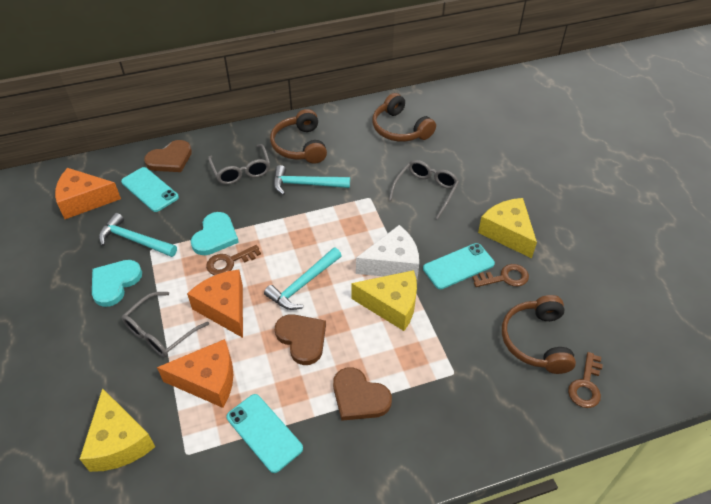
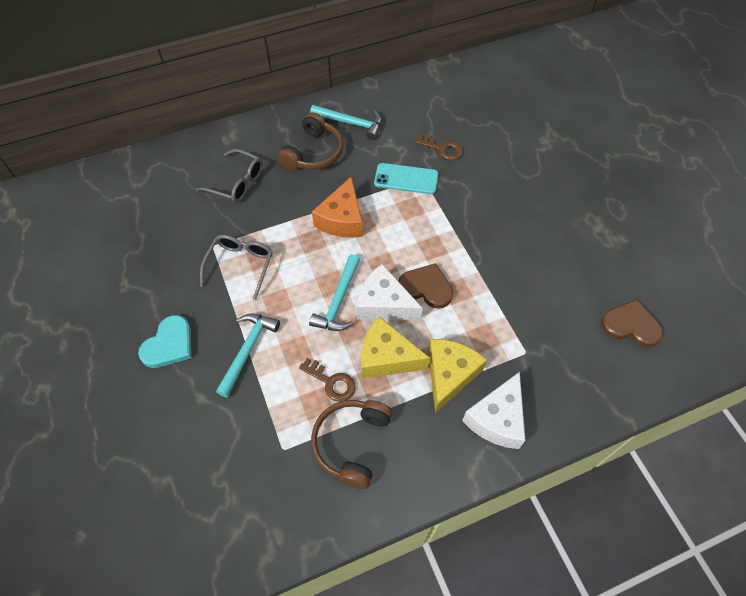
brown headphones: 3 -> 2
brown heart: 3 -> 2
brown key: 3 -> 2
grey glasses: 3 -> 2
orange cheese: 3 -> 1
turquoise heart: 2 -> 1
turquoise phone: 3 -> 1
white cheese: 1 -> 2
yellow cheese: 3 -> 2

